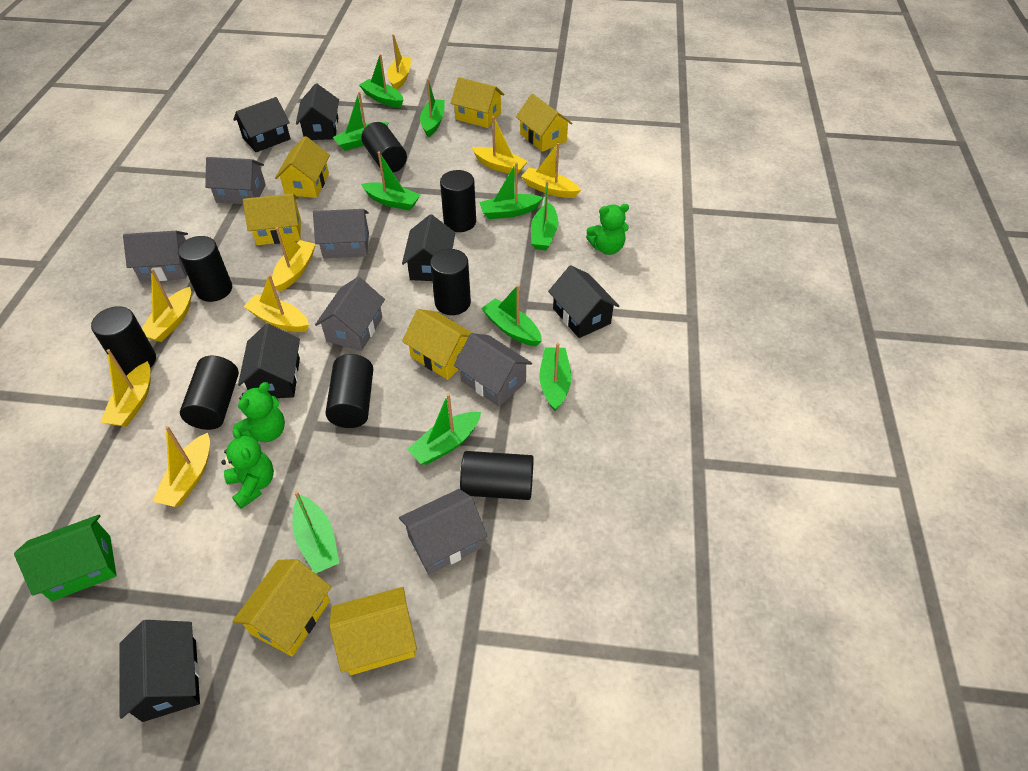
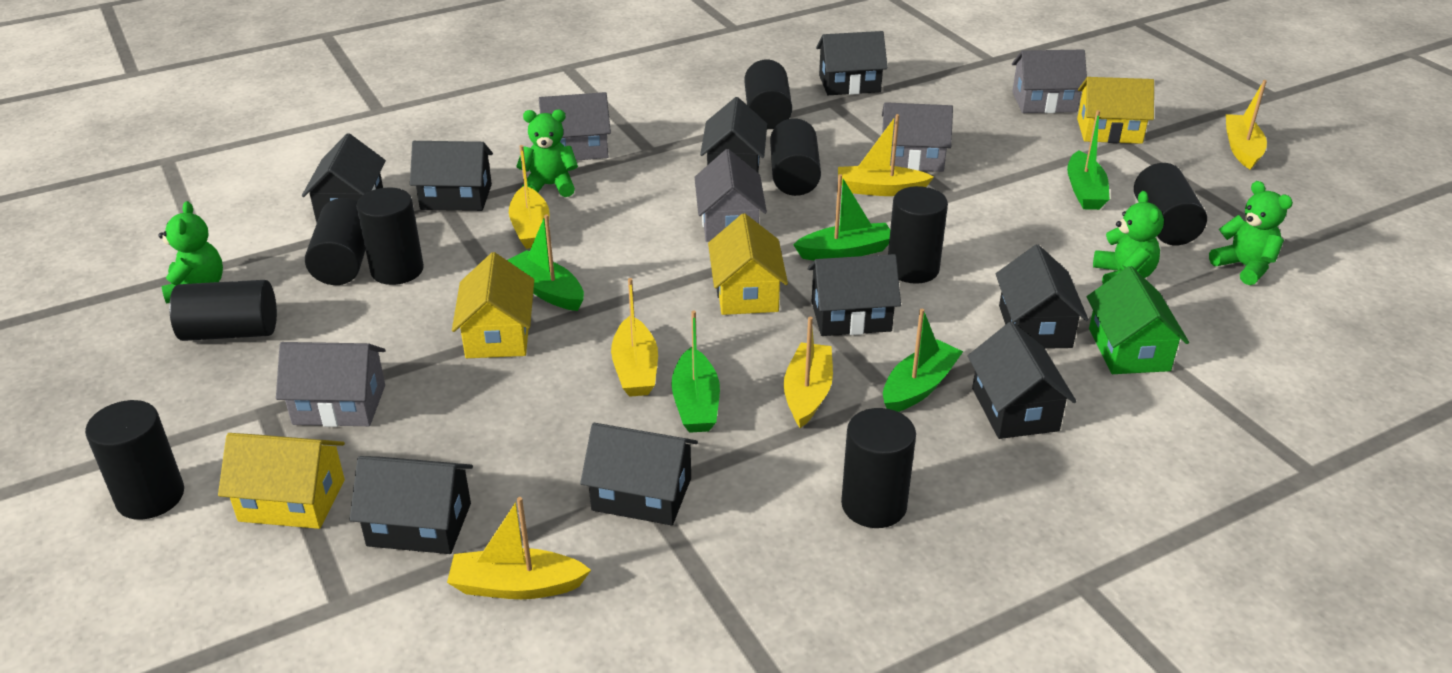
black cylinder: 8 -> 9
black house: 6 -> 9
green boat: 10 -> 5
green teddy bear: 3 -> 4
grey house: 6 -> 5
yellow boat: 8 -> 6
yellow house: 7 -> 4

